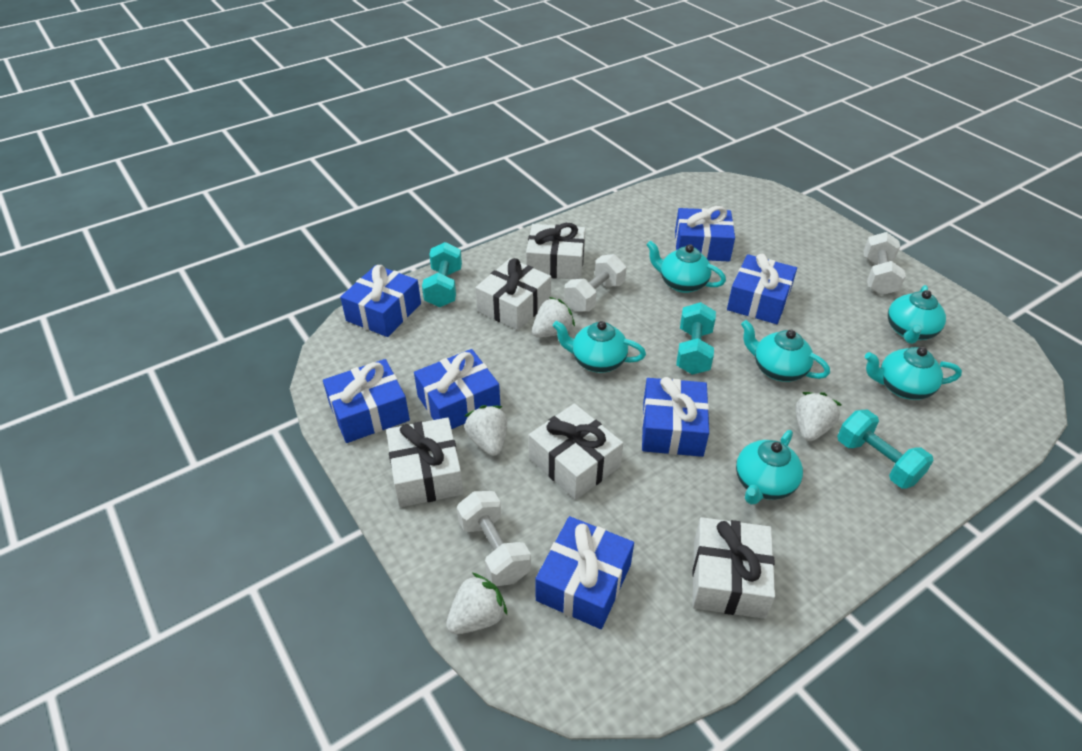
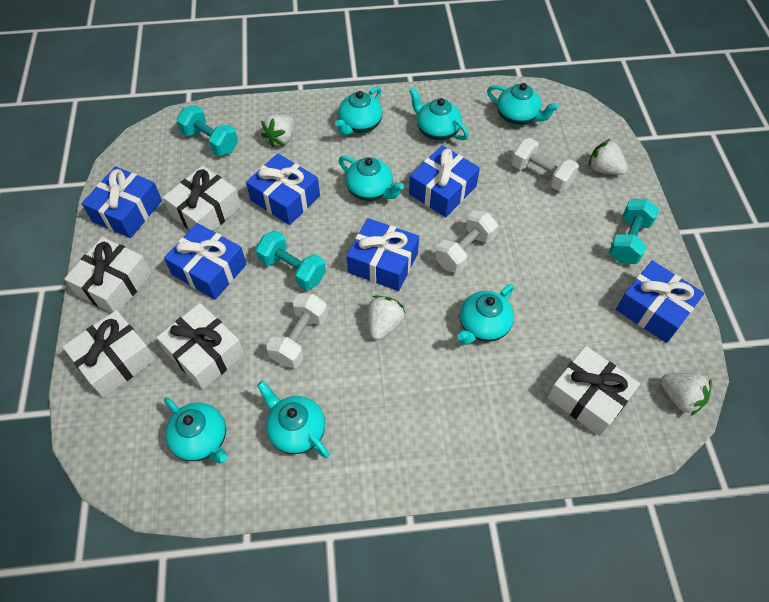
blue gift: 7 -> 6
turquoise teapot: 6 -> 7

